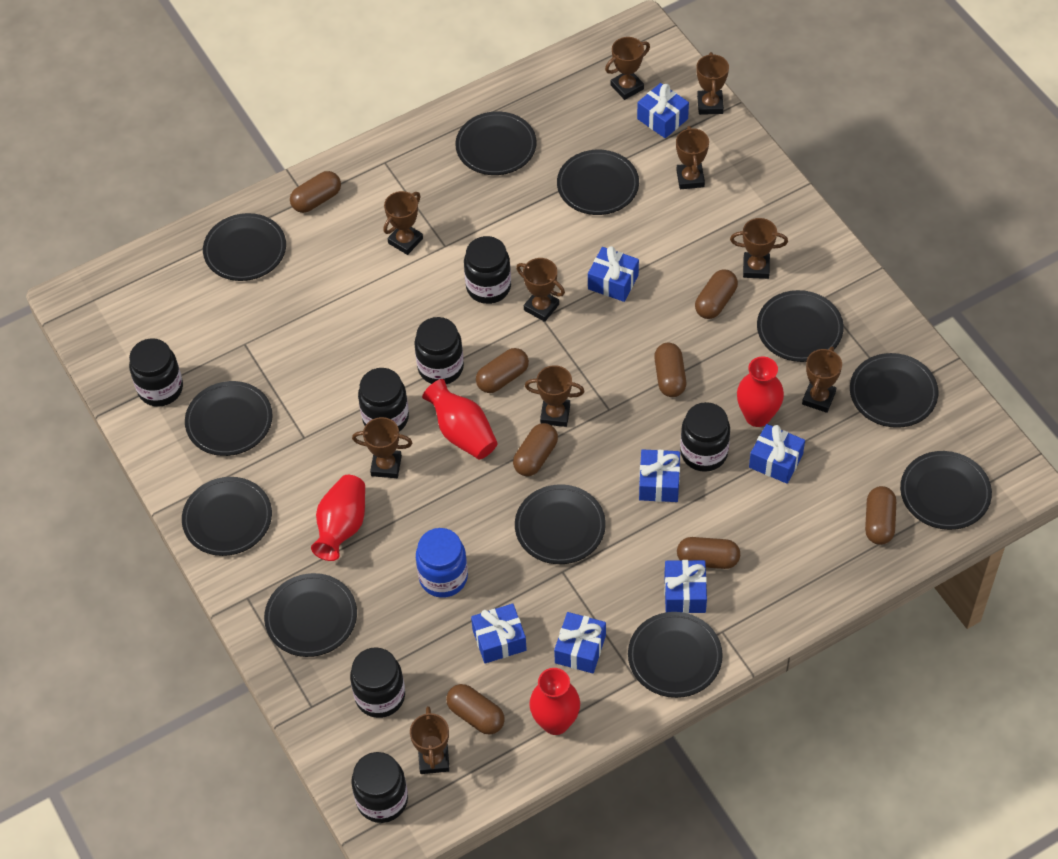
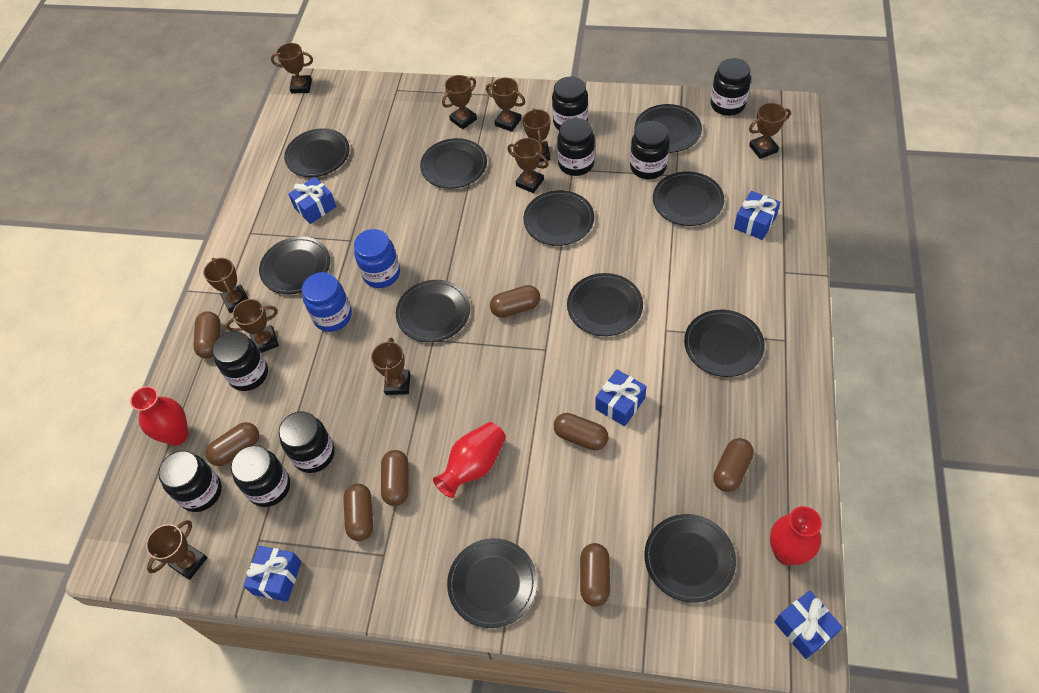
black jar: 7 -> 8
blue gift: 7 -> 5
blue jar: 1 -> 2
red vase: 4 -> 3

